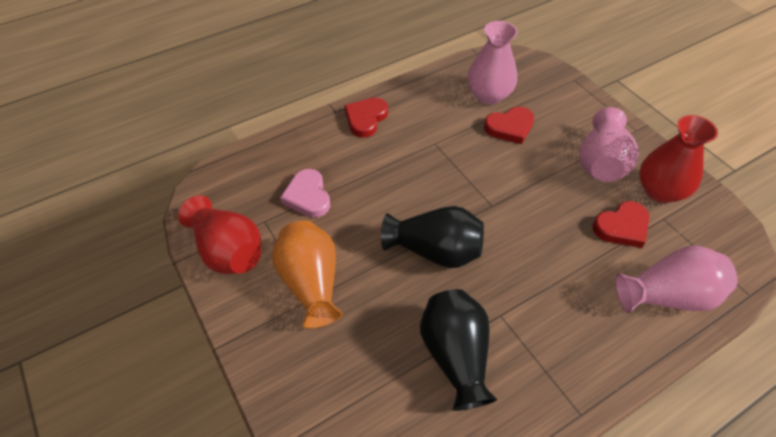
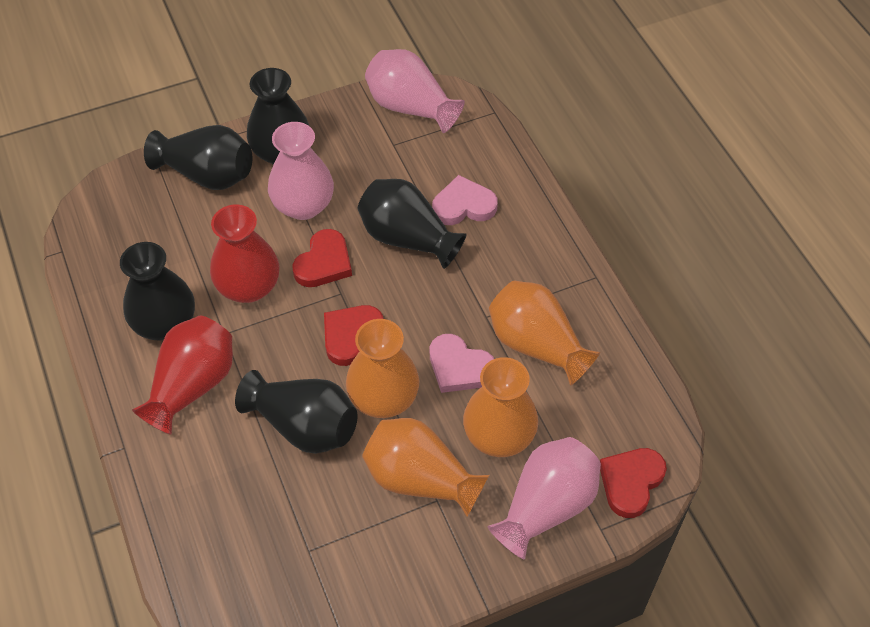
black vase: 2 -> 5
orange vase: 1 -> 4
pink heart: 1 -> 2

